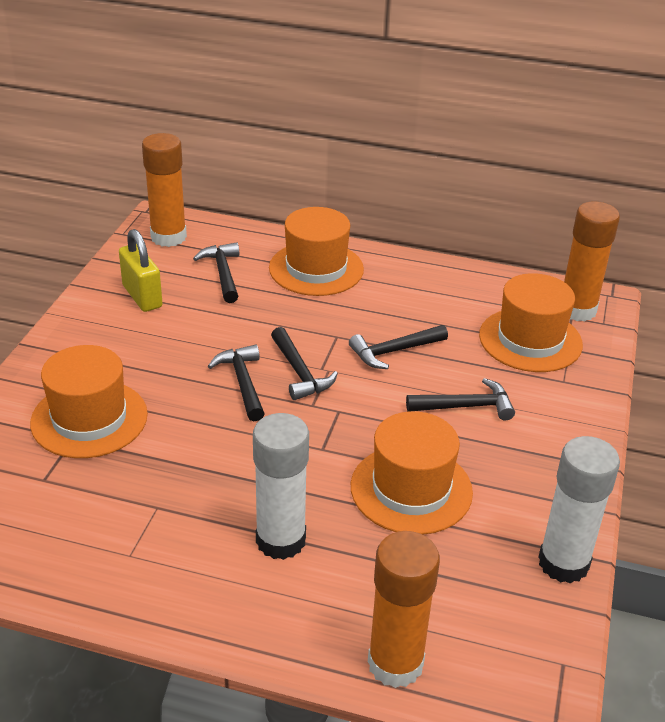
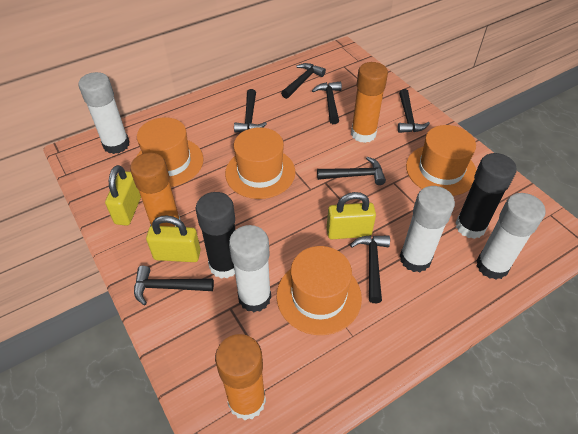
black glue stick: 0 -> 2
black hammer: 5 -> 7
white glue stick: 2 -> 4
yellow padlock: 1 -> 3

